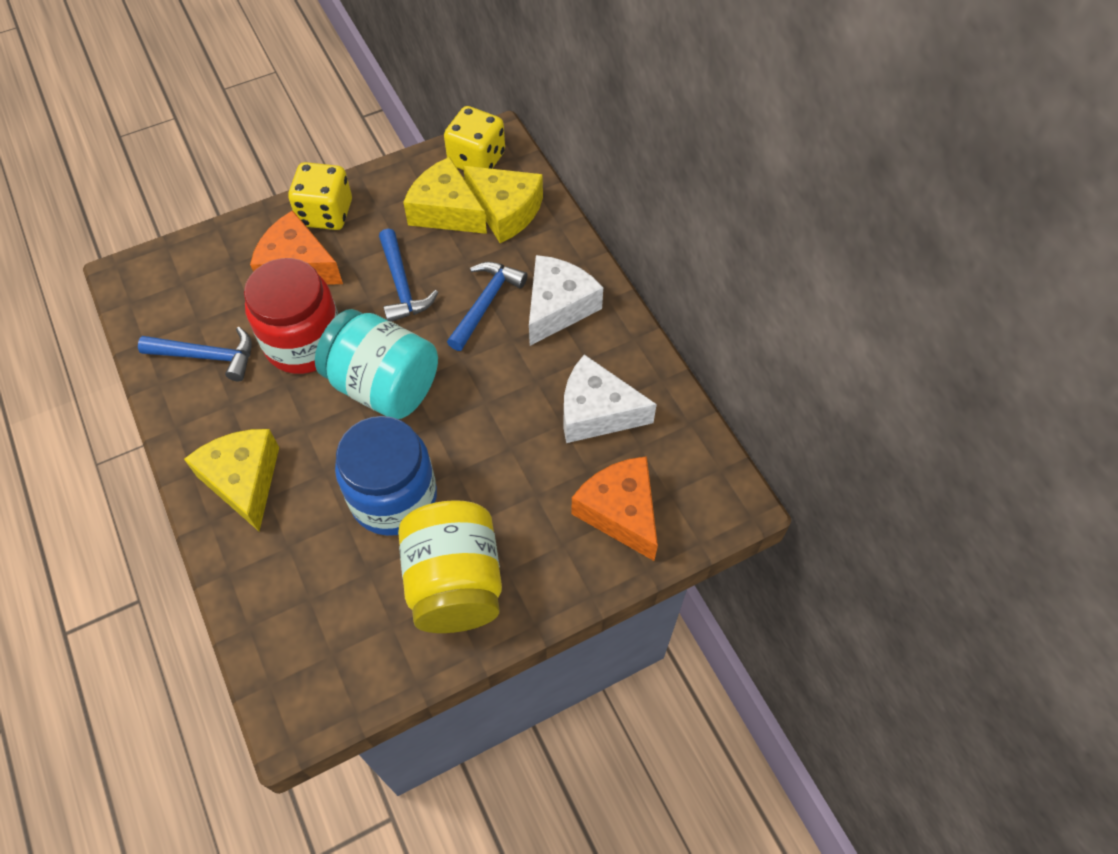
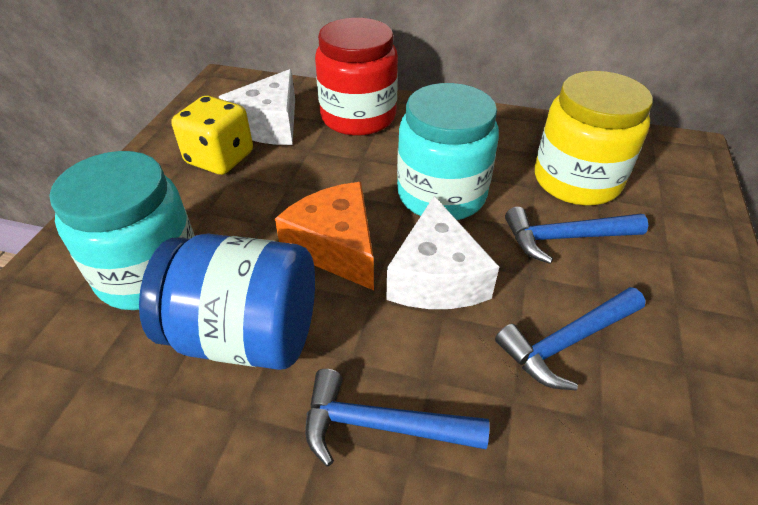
orange cheese: 2 -> 1
turquoise jar: 1 -> 2
yellow cheese: 3 -> 0
yellow dice: 2 -> 1

